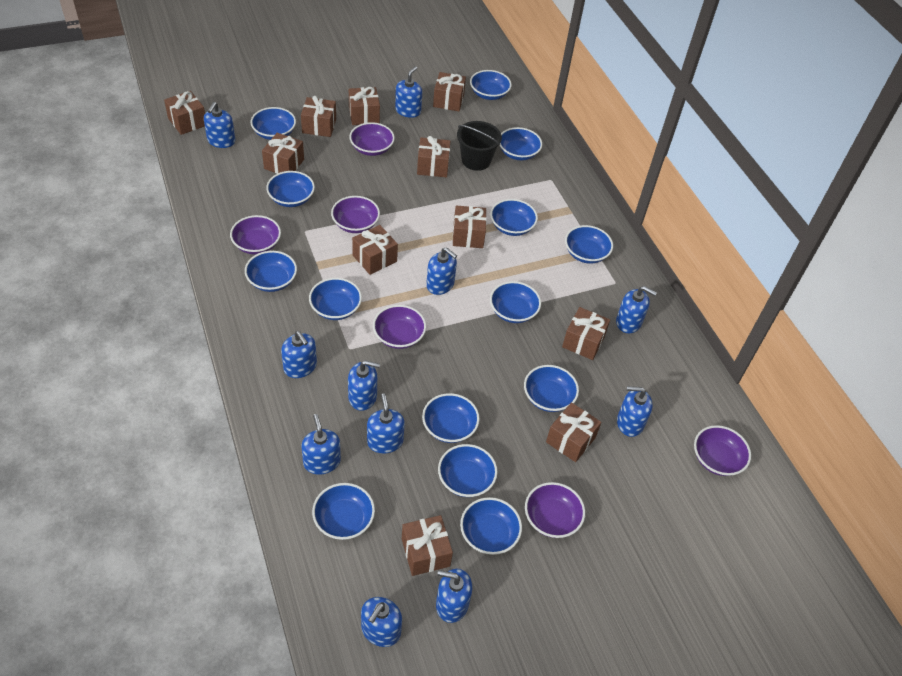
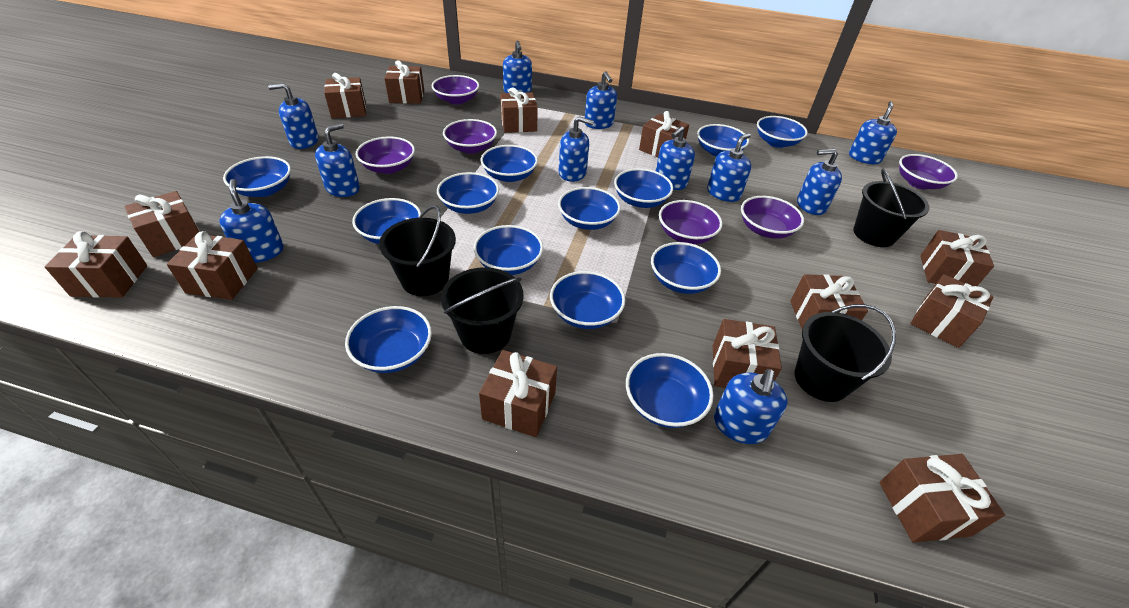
black bucket: 1 -> 4
blue bowl: 14 -> 13
brown gift: 11 -> 13

